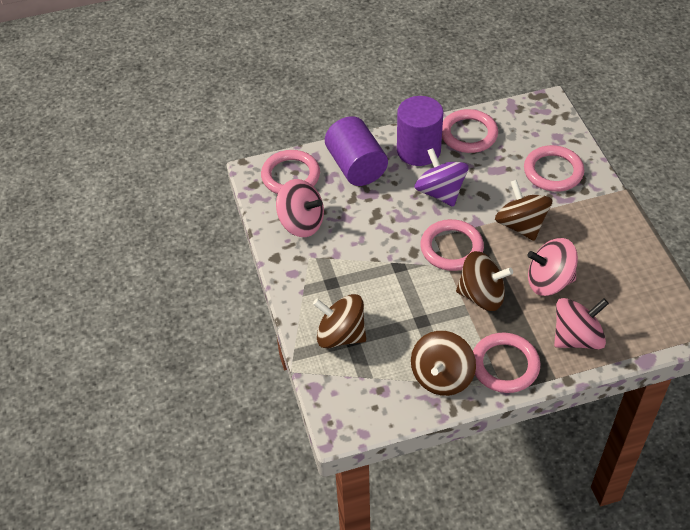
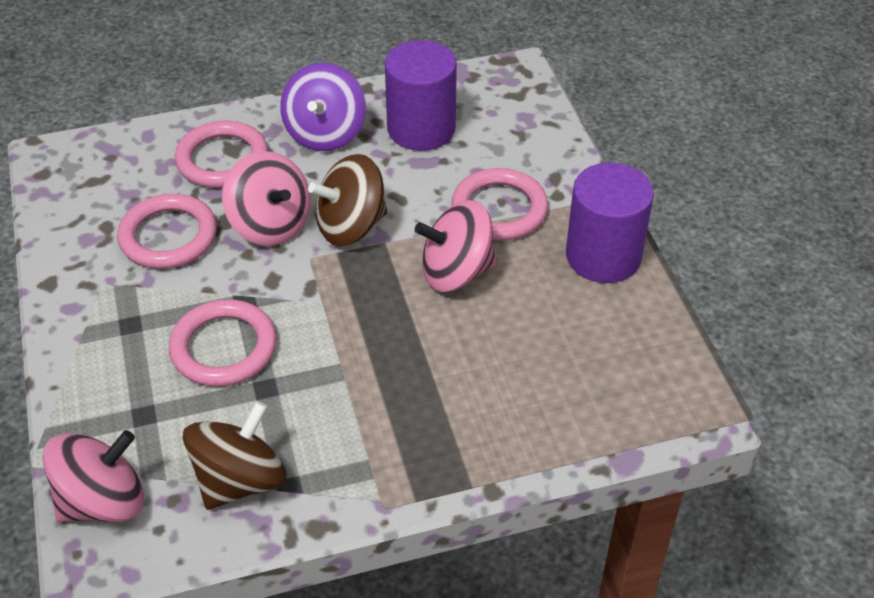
brown spinning top: 4 -> 2
pink ring: 5 -> 4

